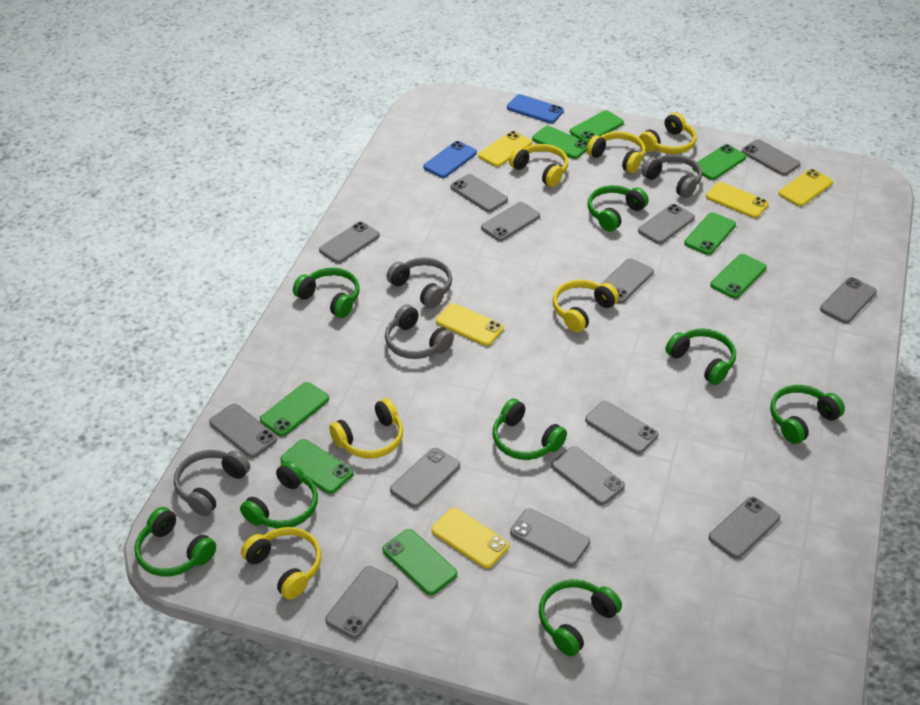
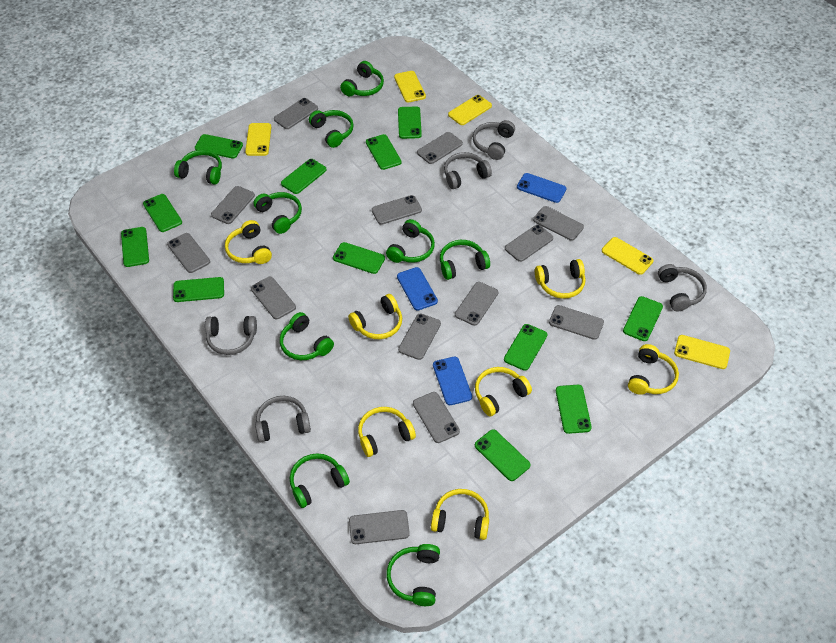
blue phone: 2 -> 3
green headphones: 8 -> 9
green phone: 8 -> 12
grey headphones: 4 -> 5
grey phone: 14 -> 13
yellow headphones: 6 -> 7

